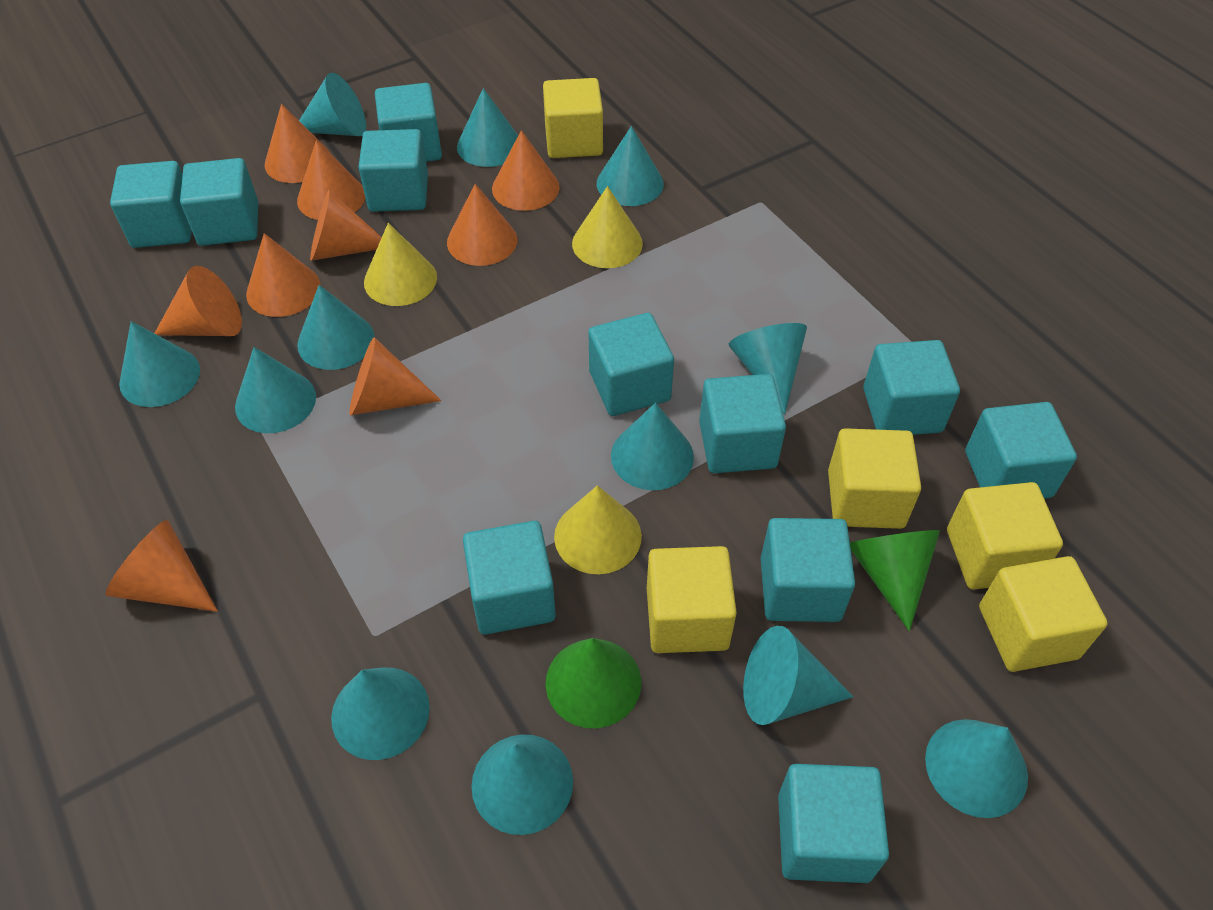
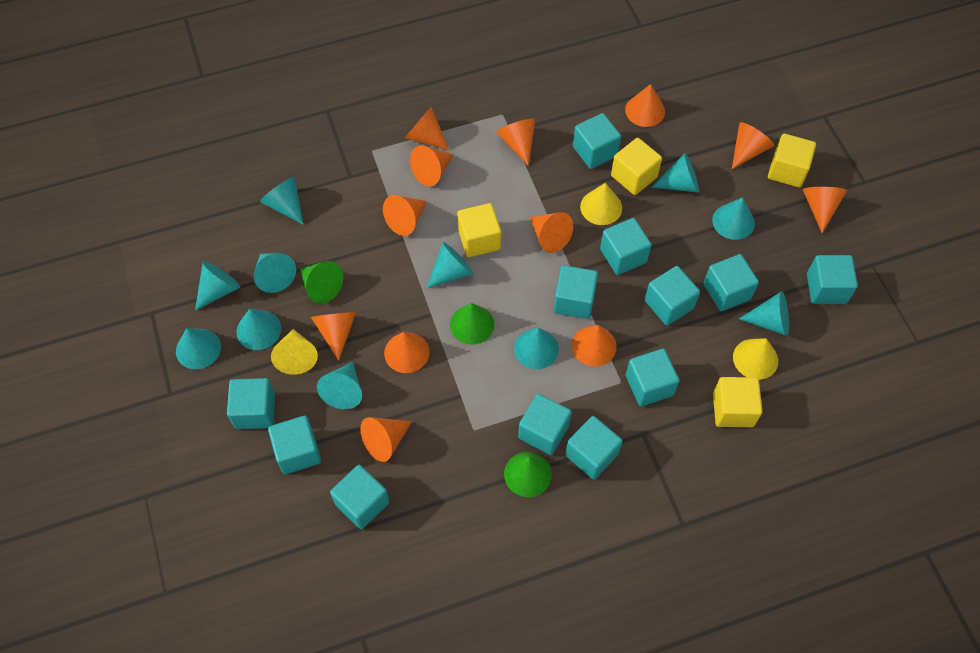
green cone: 2 -> 3
orange cone: 9 -> 12
turquoise cone: 12 -> 11
turquoise cube: 11 -> 12
yellow cube: 5 -> 4

